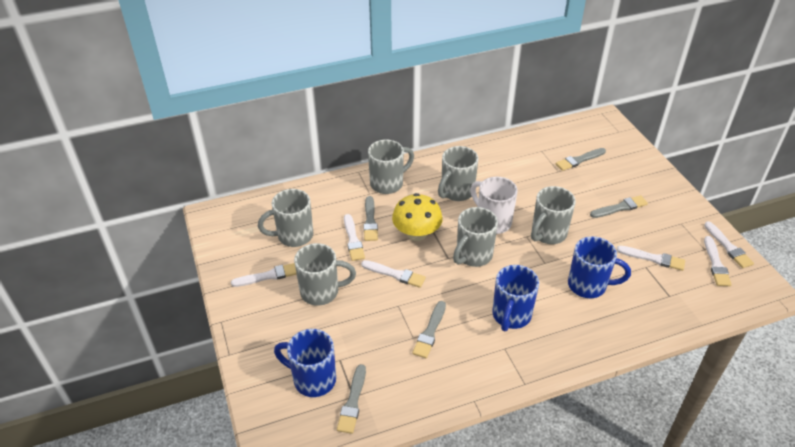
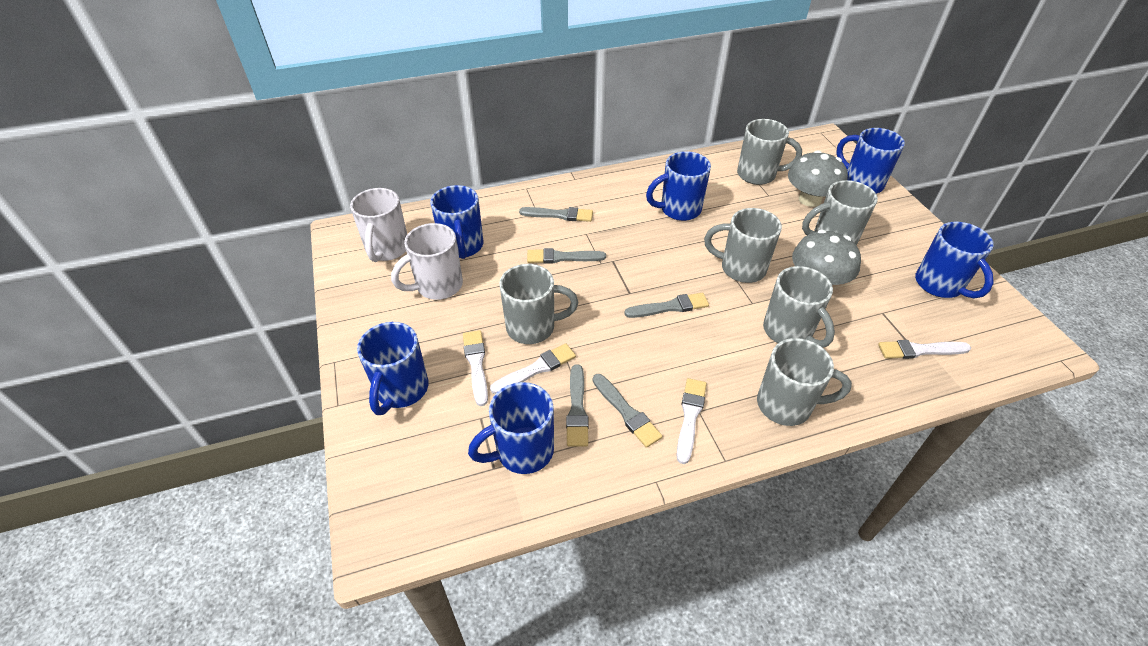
blue mug: 3 -> 6
grey mushroom: 0 -> 2
white brush: 6 -> 4
white mug: 1 -> 2
yellow mushroom: 1 -> 0

